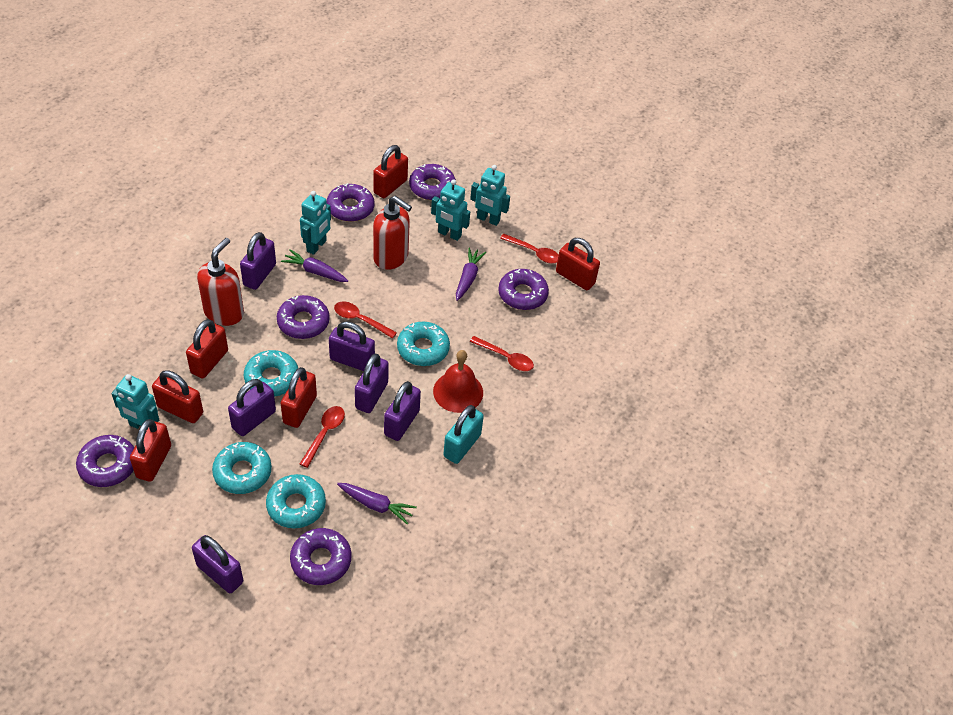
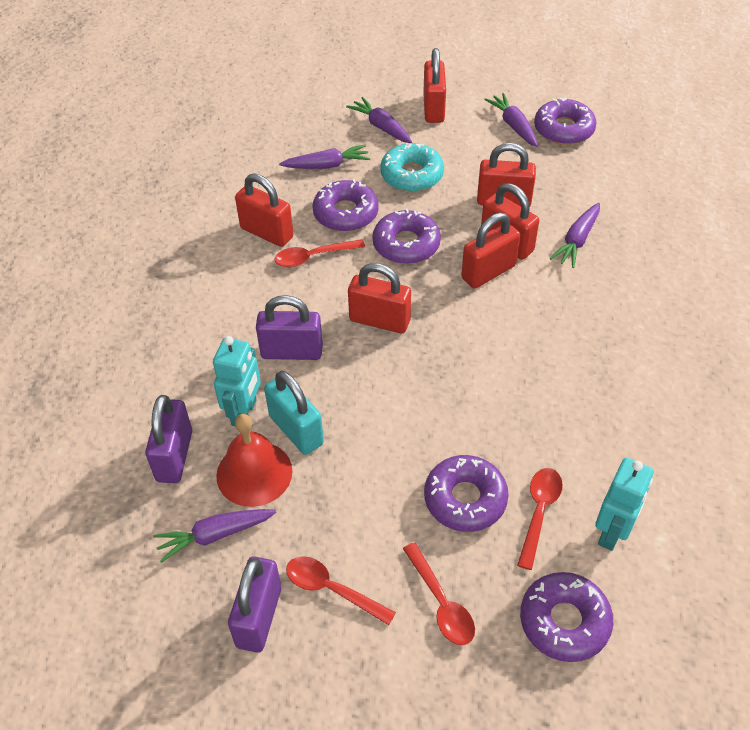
purple carrot: 3 -> 5
purple donut: 6 -> 5
purple padlock: 6 -> 3
red soap dispenser: 2 -> 0
turquoise donut: 4 -> 1
turquoise robot: 4 -> 2

